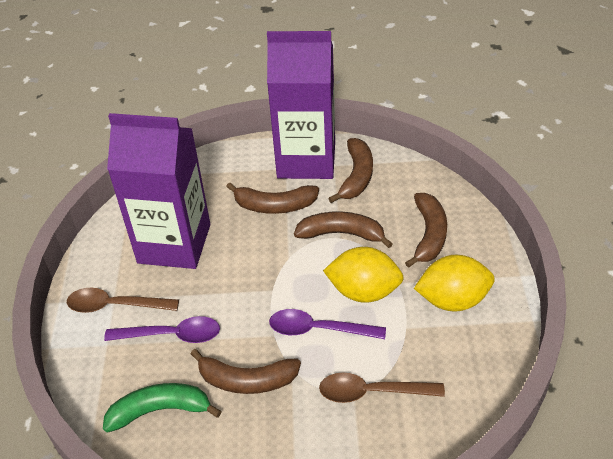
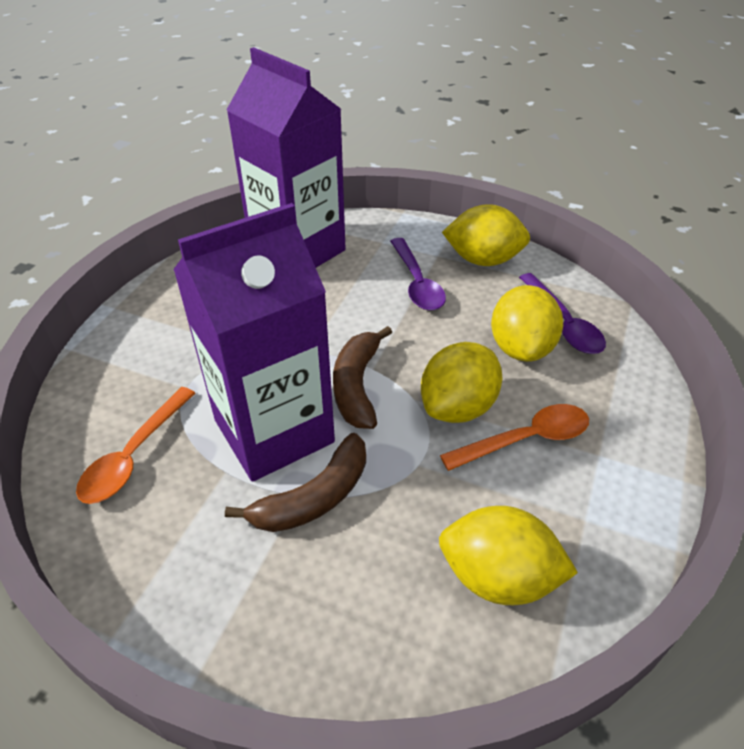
brown banana: 5 -> 2
brown spoon: 2 -> 0
green banana: 1 -> 0
orange spoon: 0 -> 2
yellow lemon: 2 -> 4

